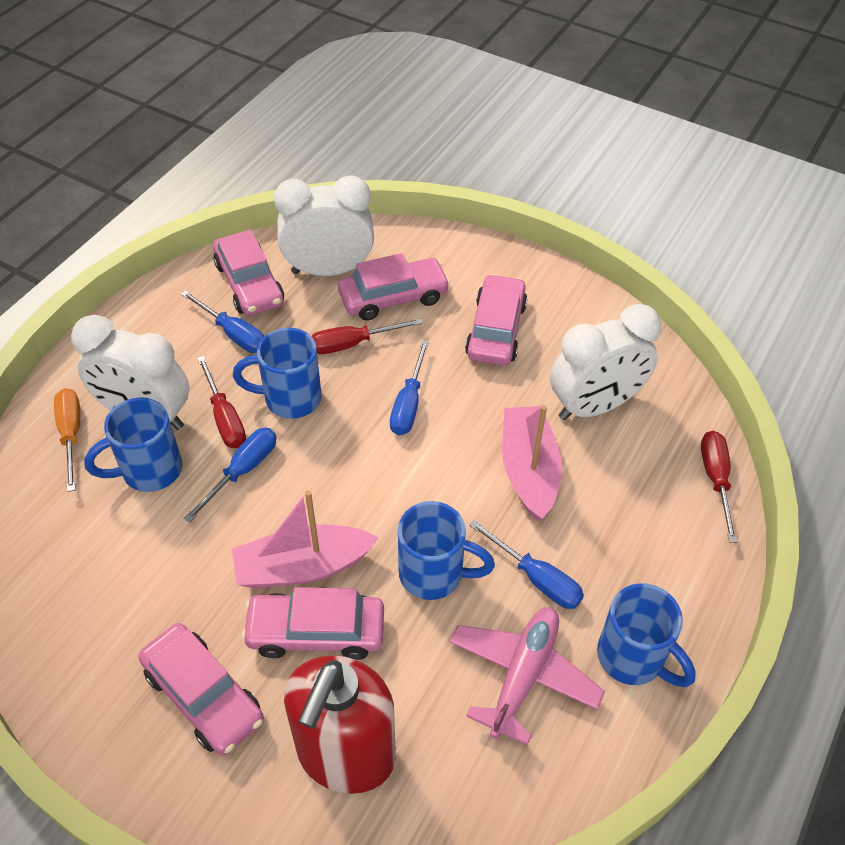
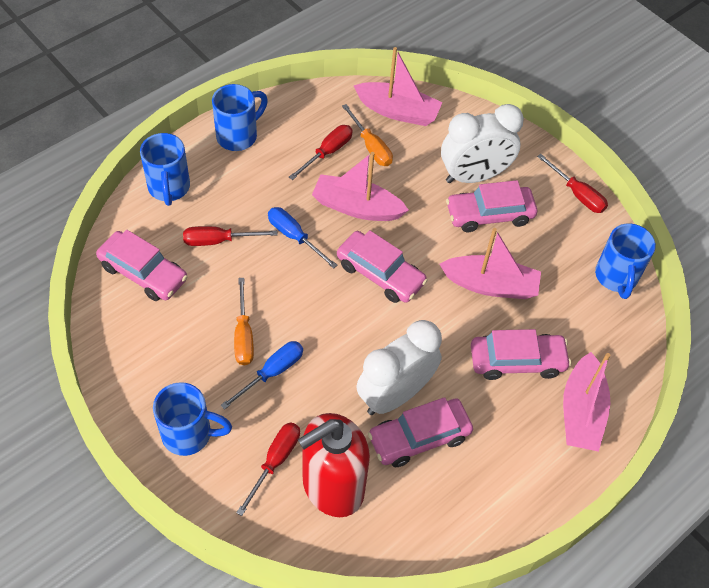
blue screwdriver: 4 -> 2
orange screwdriver: 1 -> 2
pink boat: 2 -> 4
pink plane: 1 -> 0
red screwdriver: 3 -> 4
white clock: 3 -> 2

